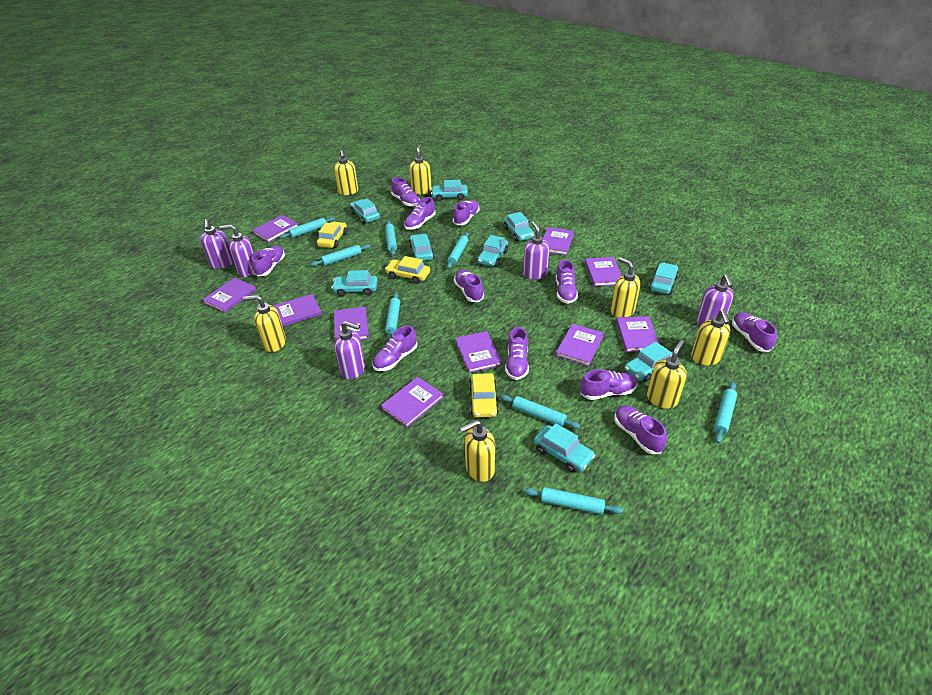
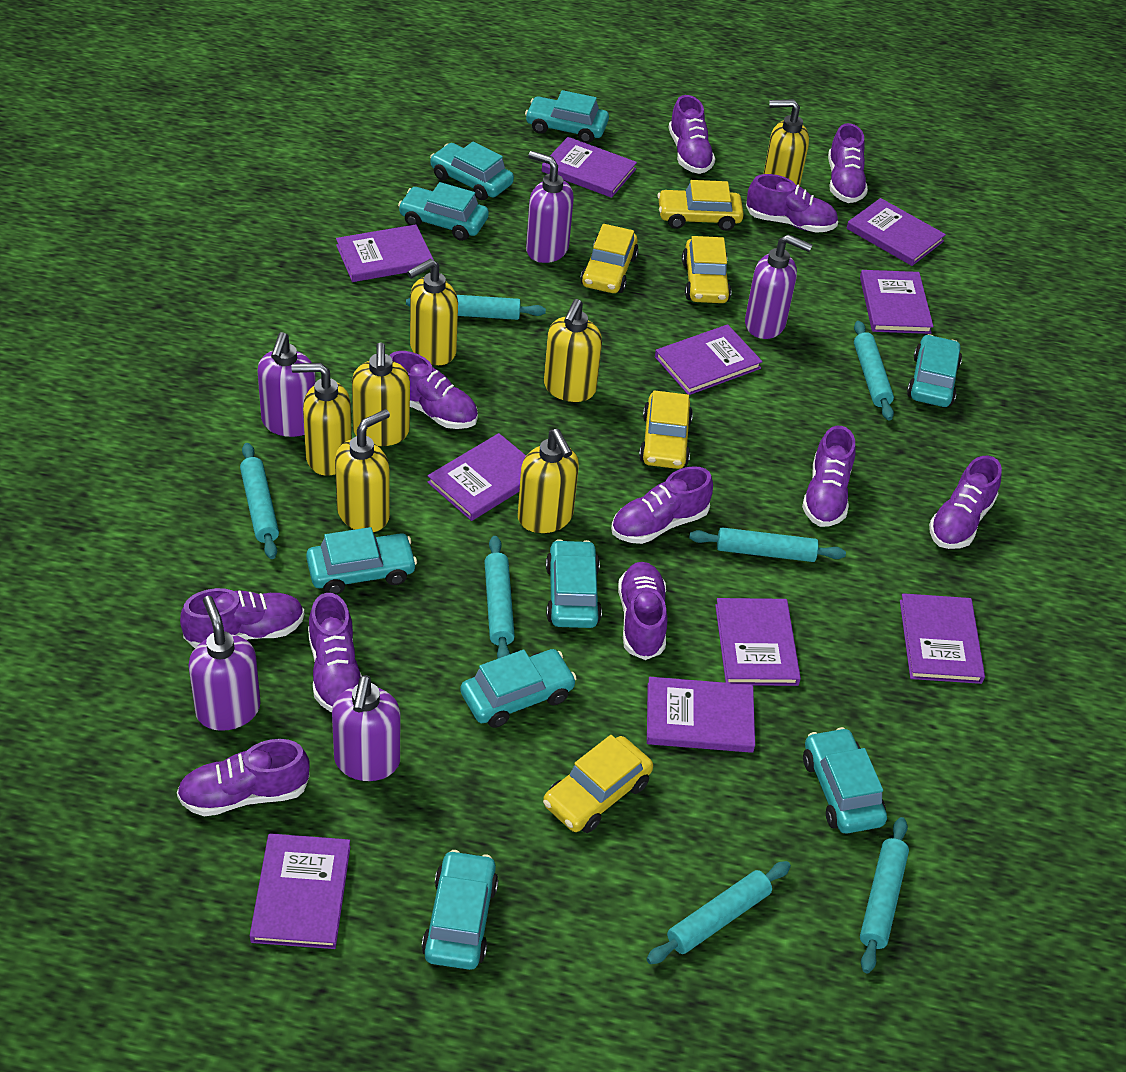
turquoise rolling pin: 8 -> 7
yellow car: 3 -> 5

